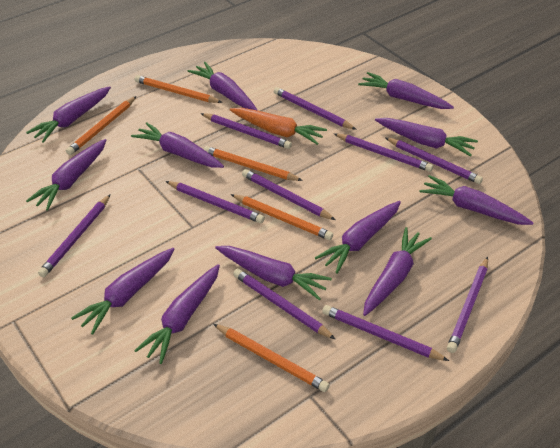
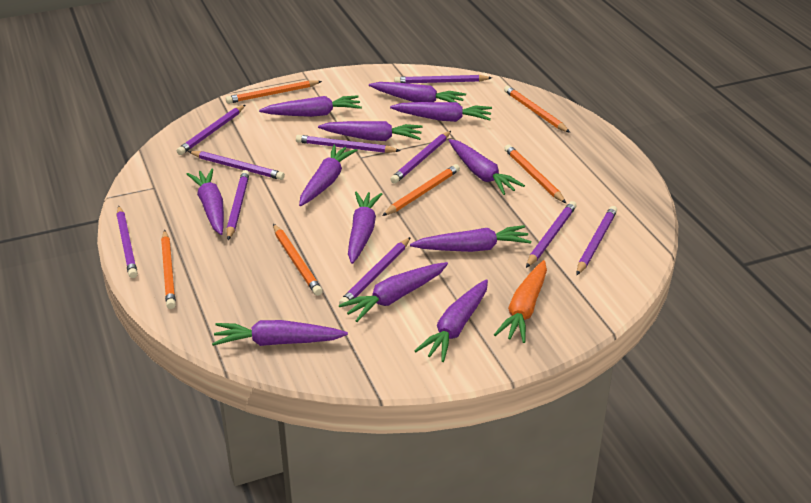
orange pencil: 5 -> 6

